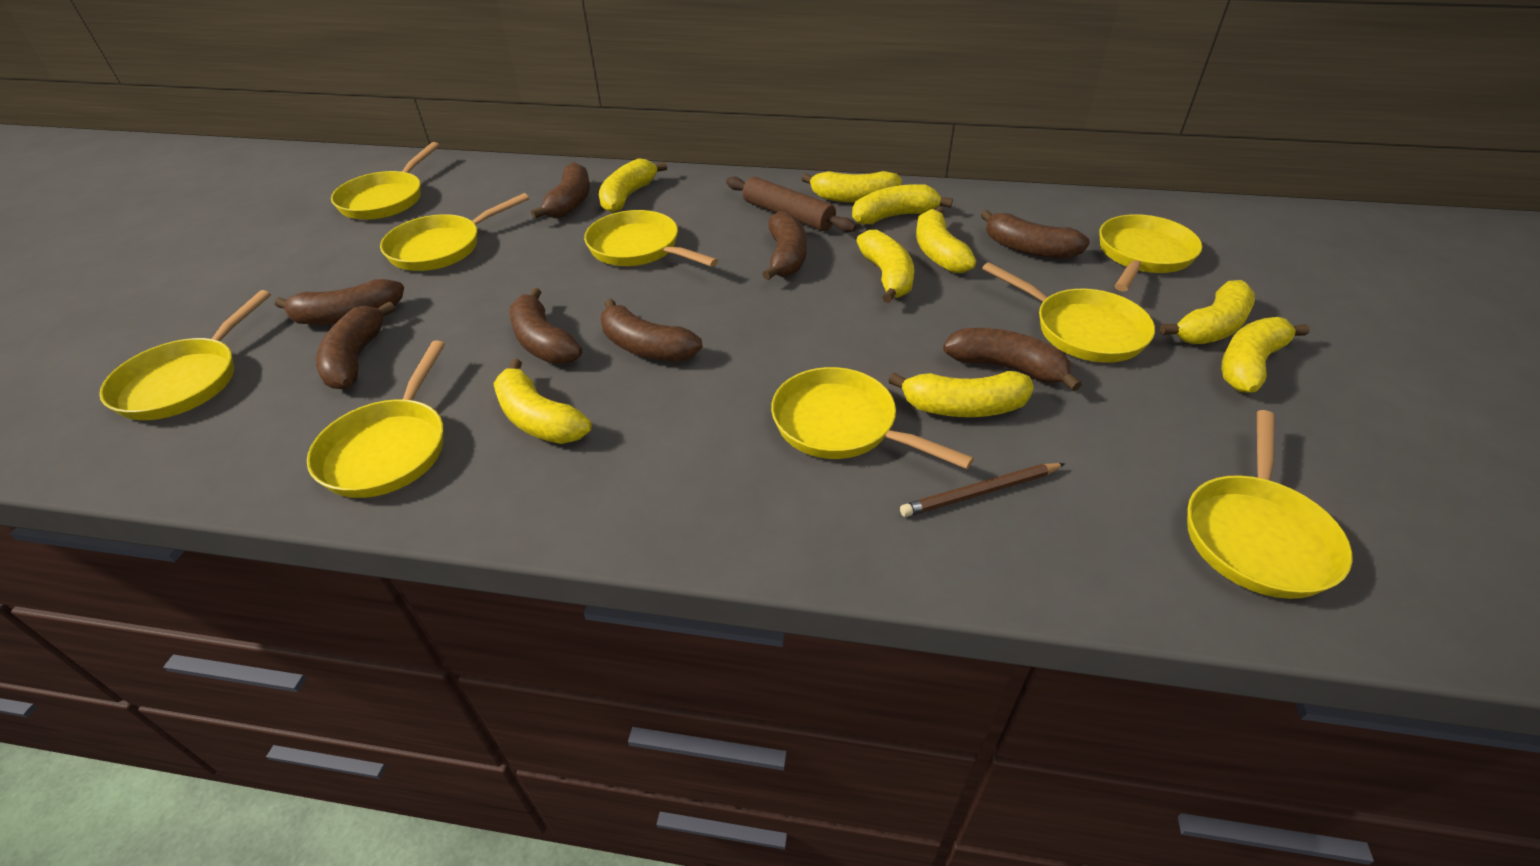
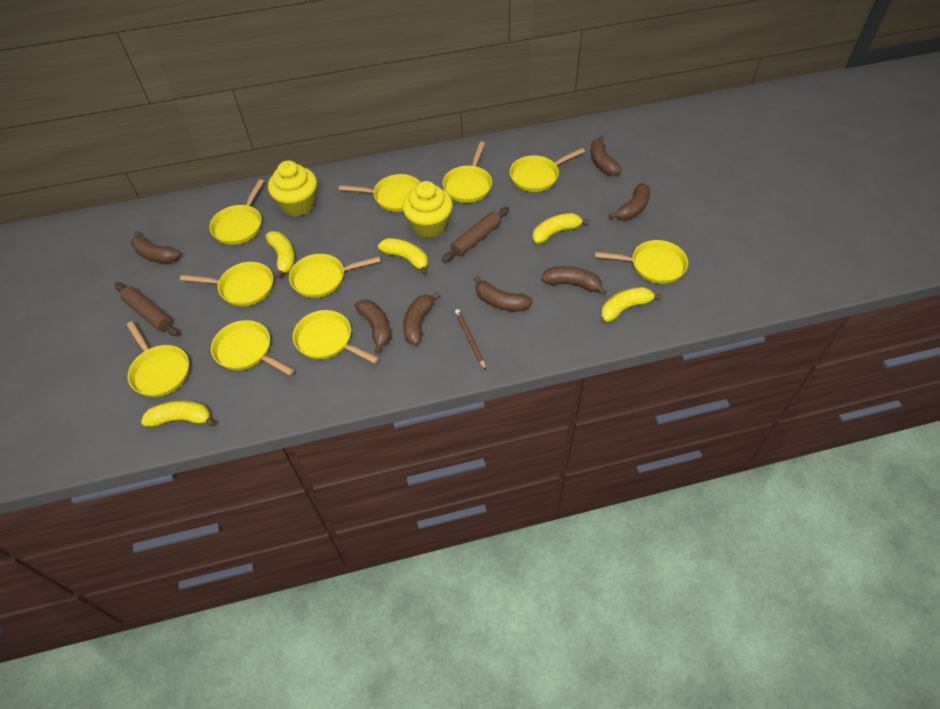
brown banana: 8 -> 7
brown rolling pin: 1 -> 2
yellow banana: 9 -> 5
yellow cupcake: 0 -> 2
yellow pan: 9 -> 10

